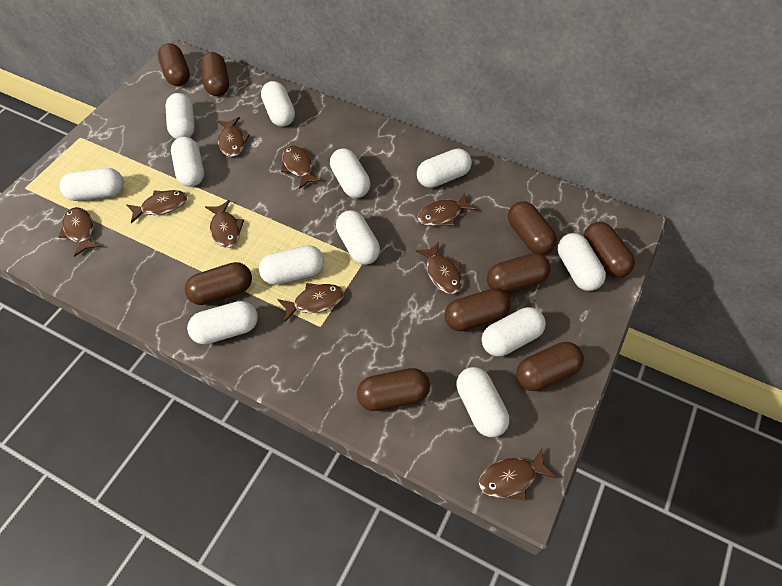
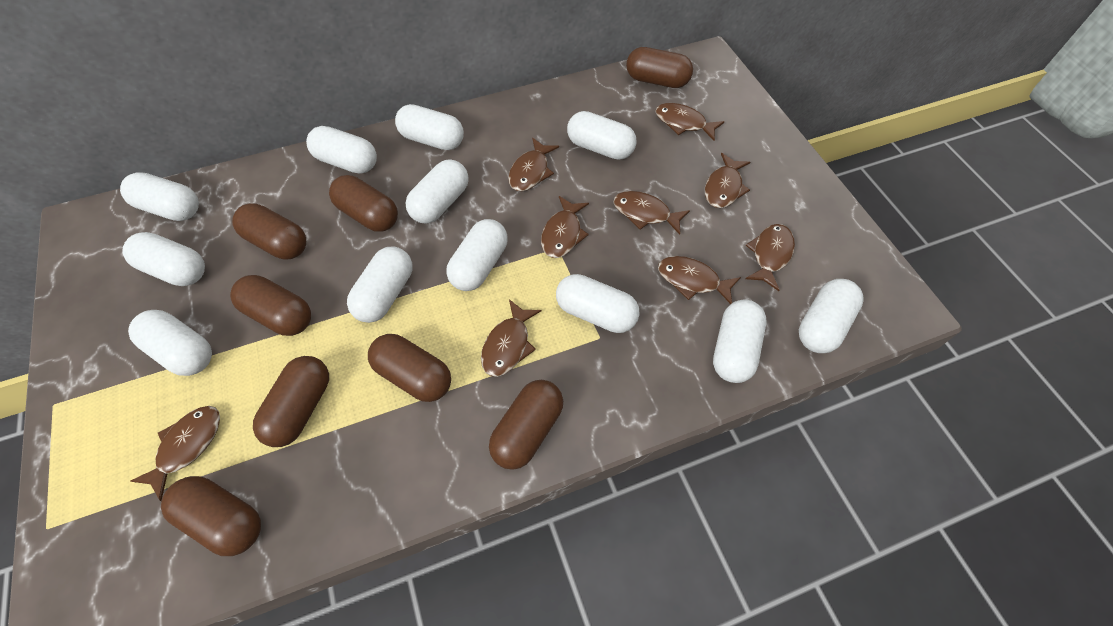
brown capsule: 9 -> 8

